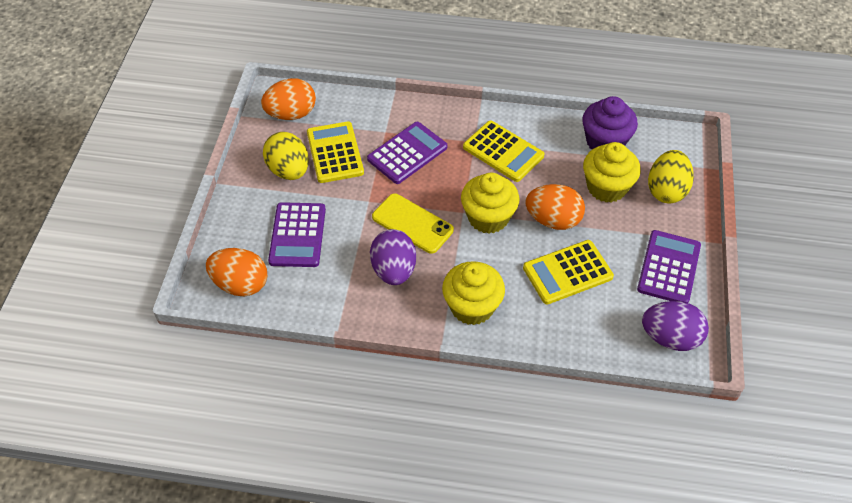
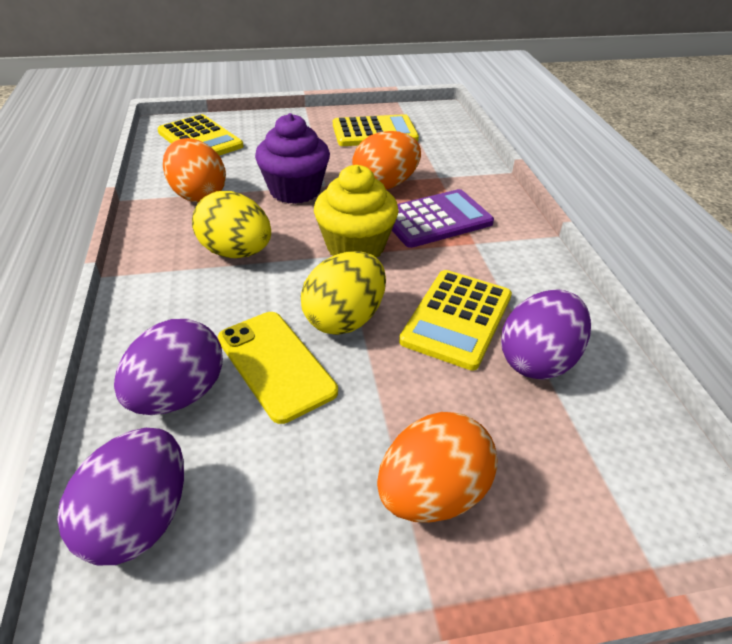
purple calculator: 3 -> 1
purple egg: 2 -> 3
yellow cupcake: 3 -> 1

